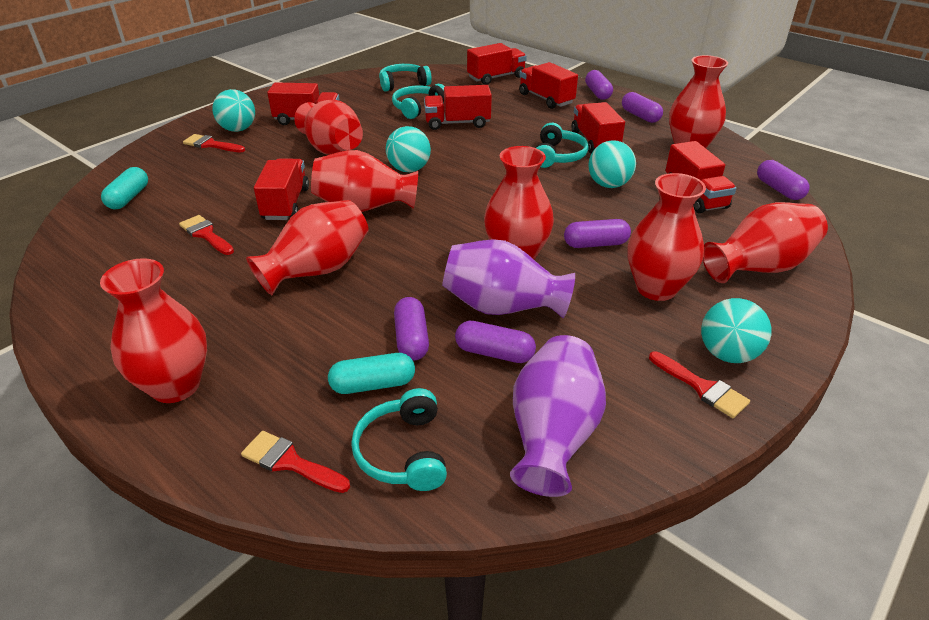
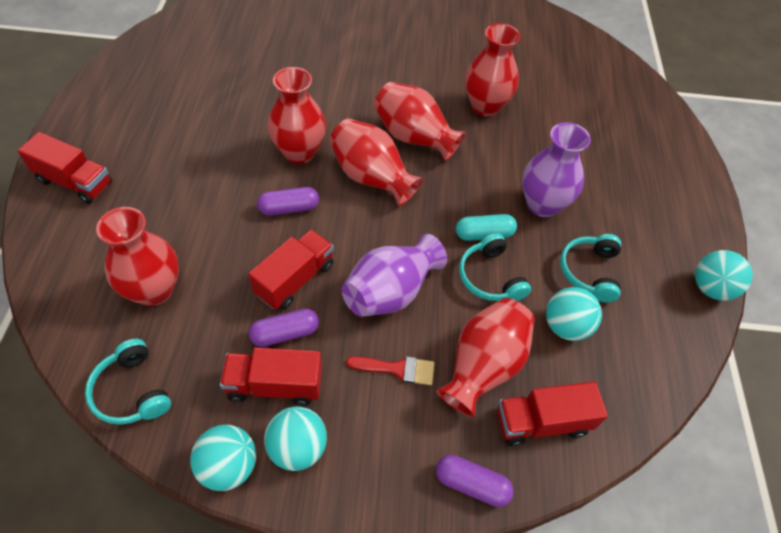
purple capsule: 6 -> 3
red brush: 4 -> 1
red truck: 7 -> 4
red vase: 8 -> 6
turquoise capsule: 2 -> 1
turquoise headphones: 4 -> 3

